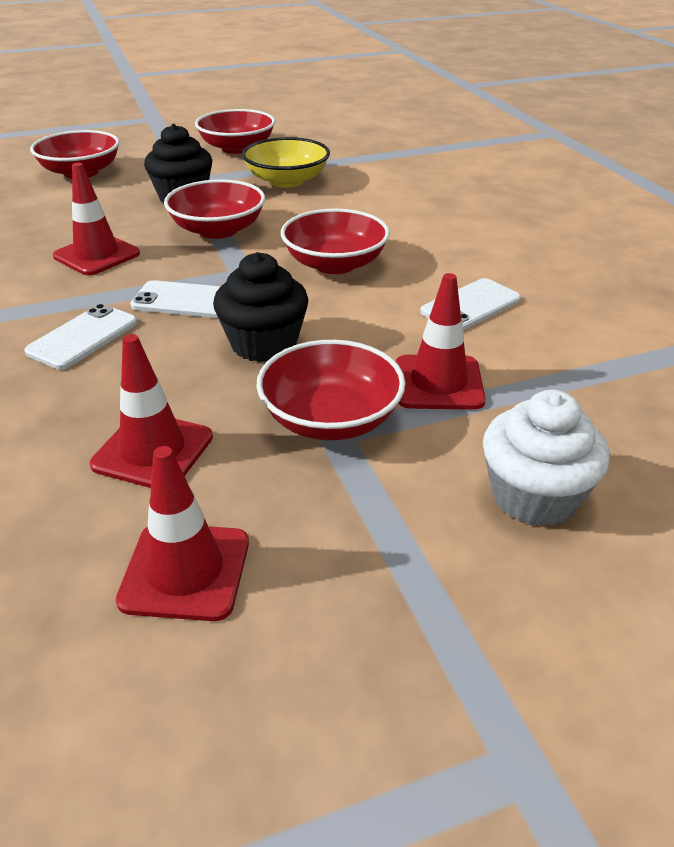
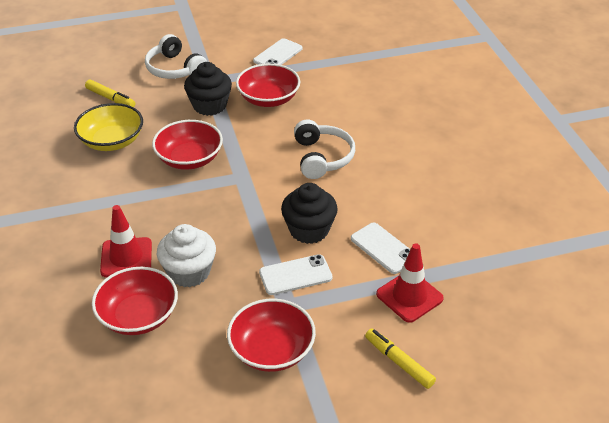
red bowl: 5 -> 4
red traffic cone: 4 -> 2
white headphones: 0 -> 2
yellow marker: 0 -> 2

